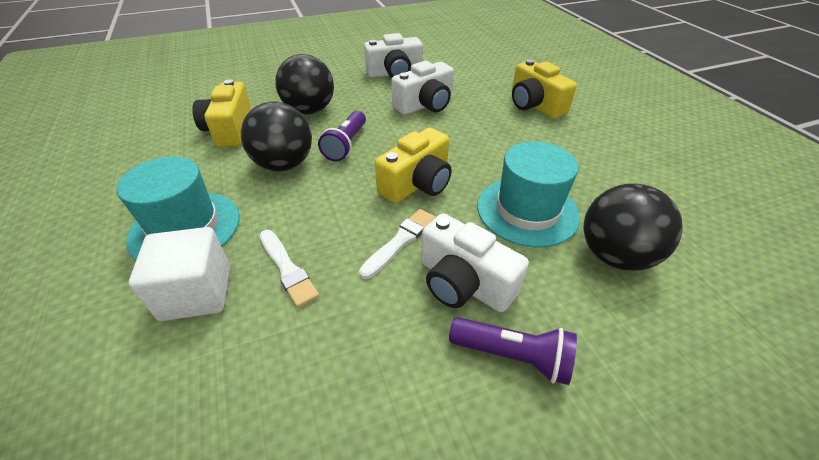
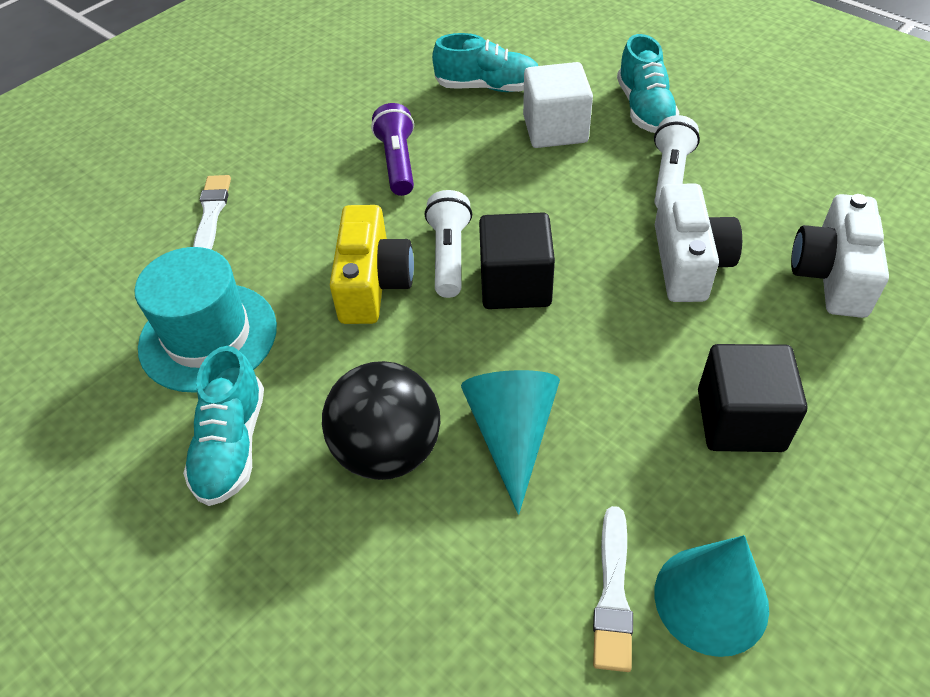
black ball: 3 -> 1
black cube: 0 -> 2
purple flashlight: 2 -> 1
turquoise cone: 0 -> 2
turquoise hat: 2 -> 1
turquoise shoe: 0 -> 3
white camera: 3 -> 2
white flashlight: 0 -> 2
yellow camera: 3 -> 1

